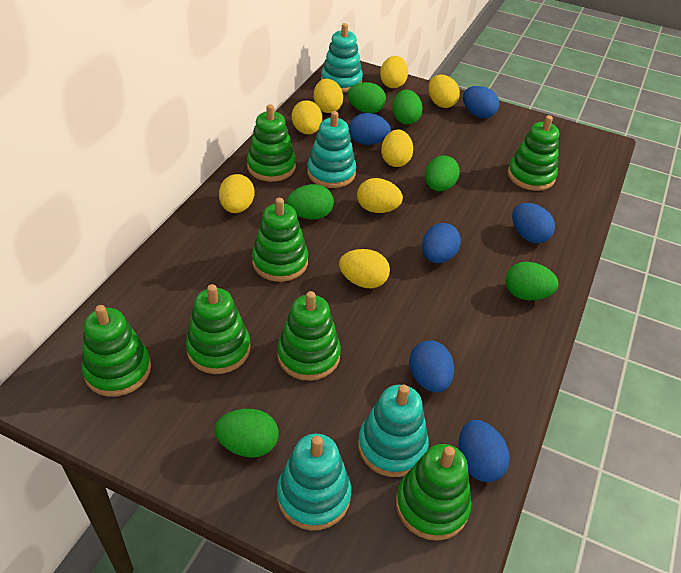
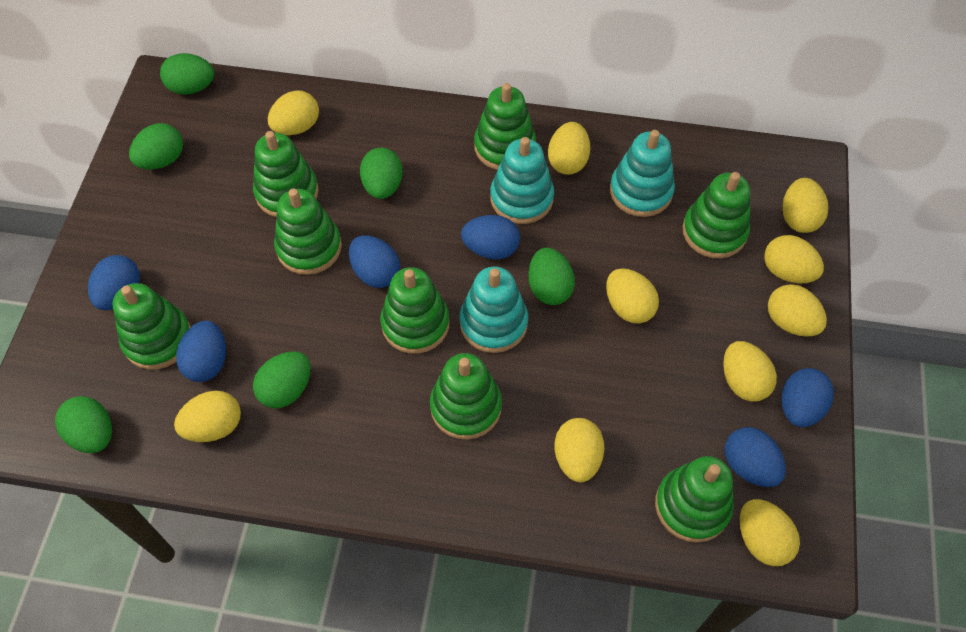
green stacking toy: 7 -> 8
turquoise stacking toy: 4 -> 3
yellow egg: 8 -> 10

